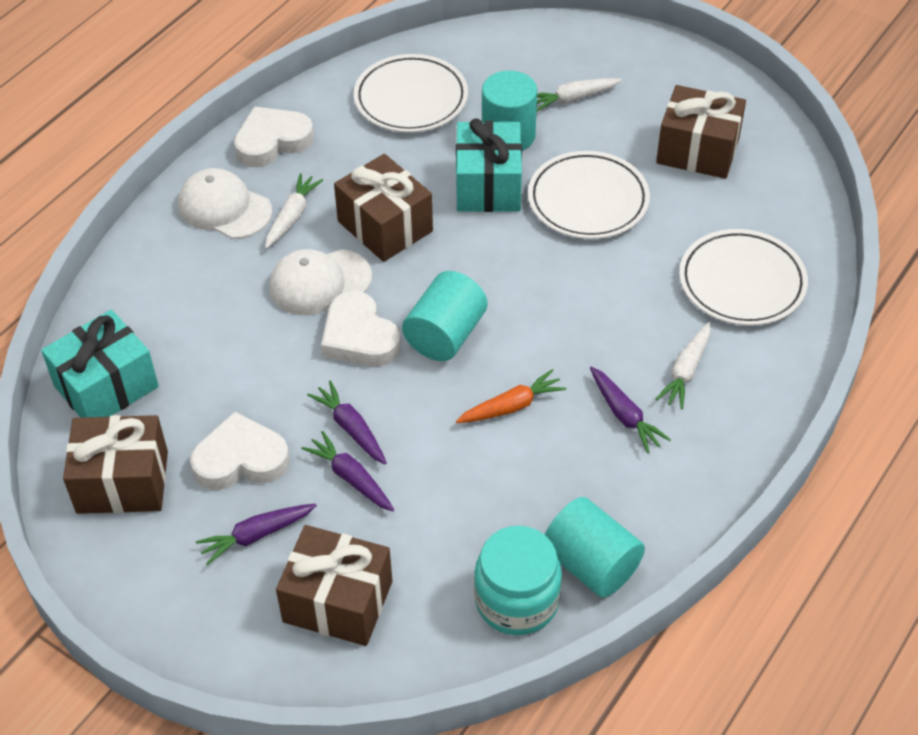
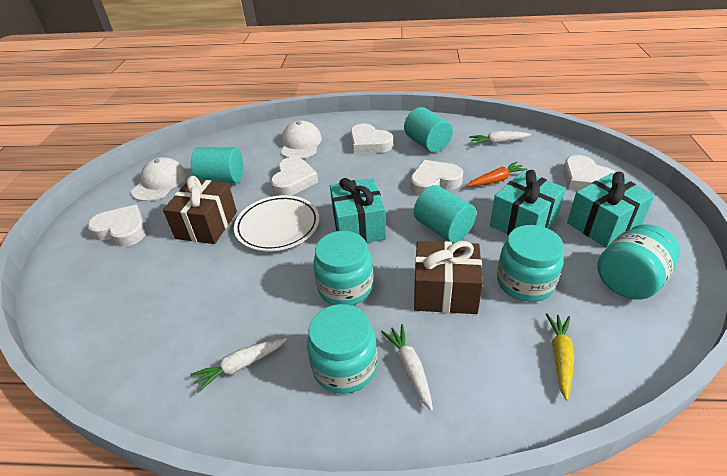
brown gift: 4 -> 2
purple carrot: 4 -> 0
turquoise gift: 2 -> 3
turquoise jar: 1 -> 4
white heart: 3 -> 5
white plate: 3 -> 1
yellow carrot: 0 -> 1

